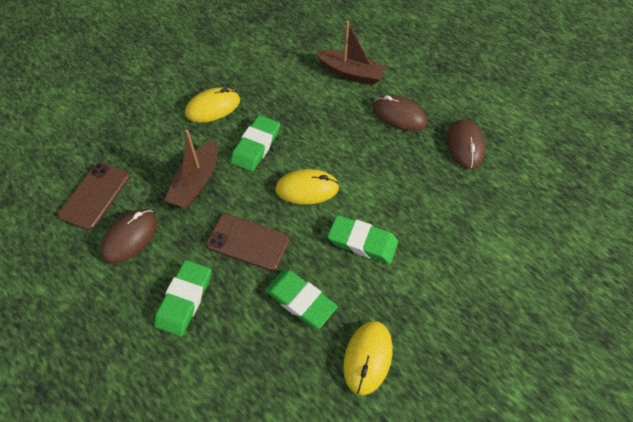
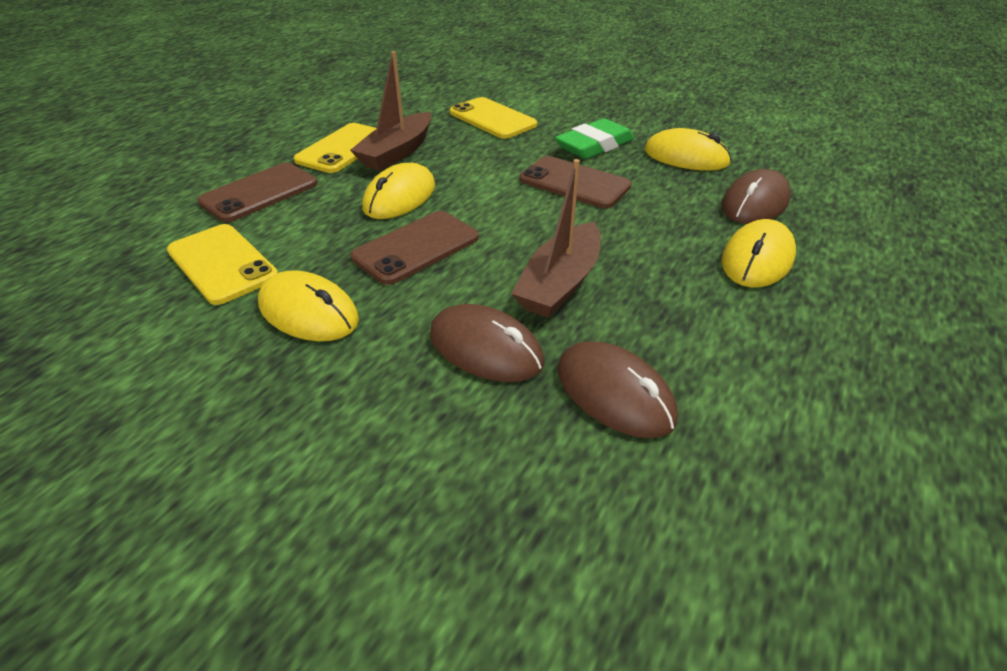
brown phone: 2 -> 3
green eraser: 4 -> 1
yellow mouse: 3 -> 4
yellow phone: 0 -> 3

